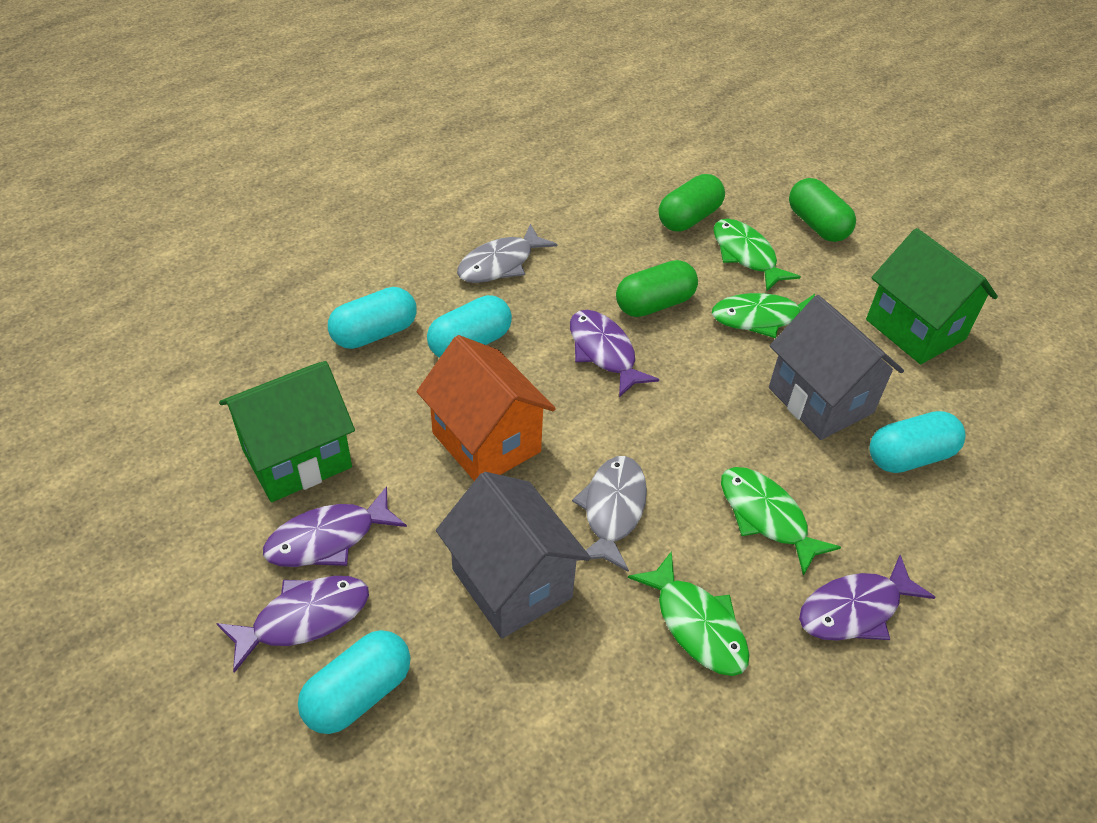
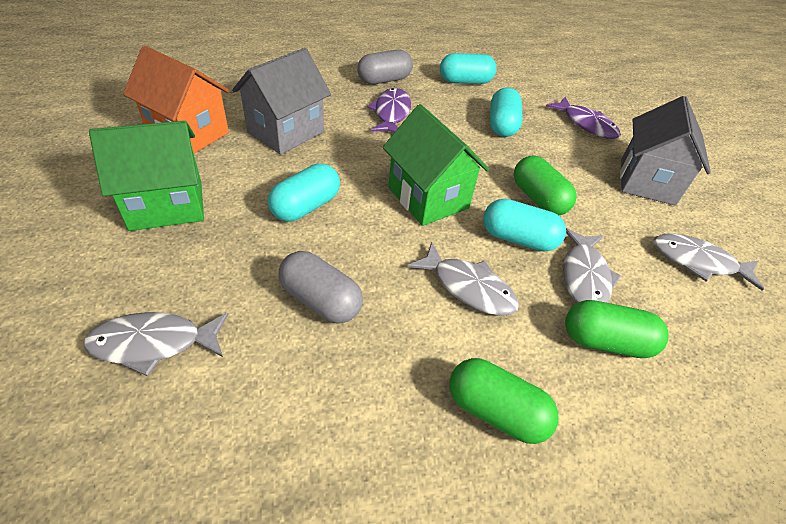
green fish: 4 -> 0
grey capsule: 0 -> 2
grey fish: 2 -> 4
purple fish: 4 -> 2

